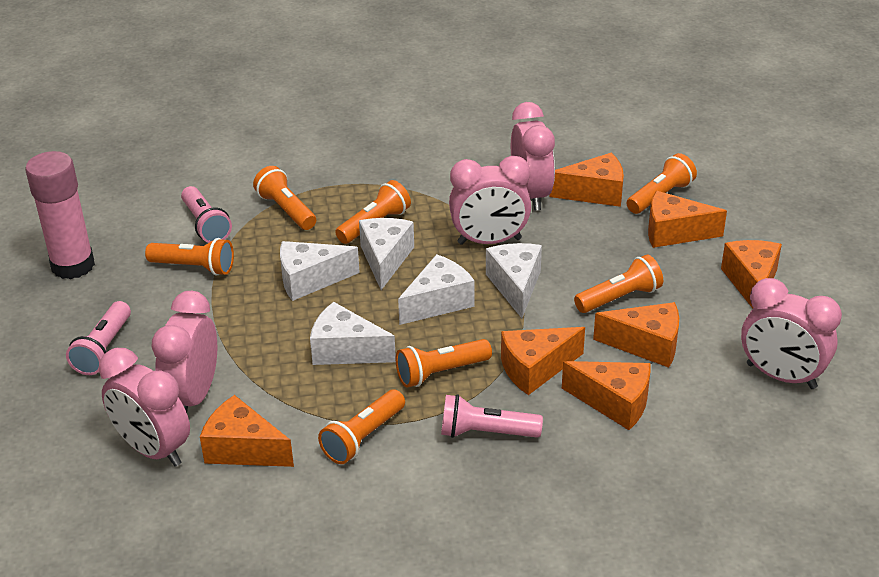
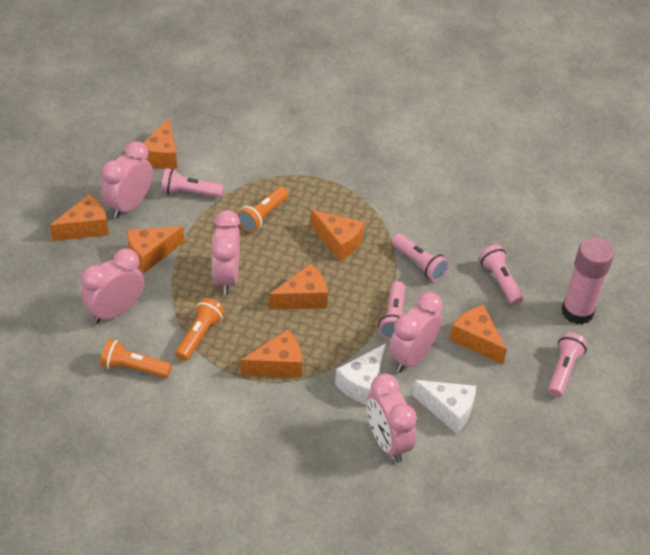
orange flashlight: 7 -> 3
pink flashlight: 3 -> 5
white cheese: 5 -> 2

